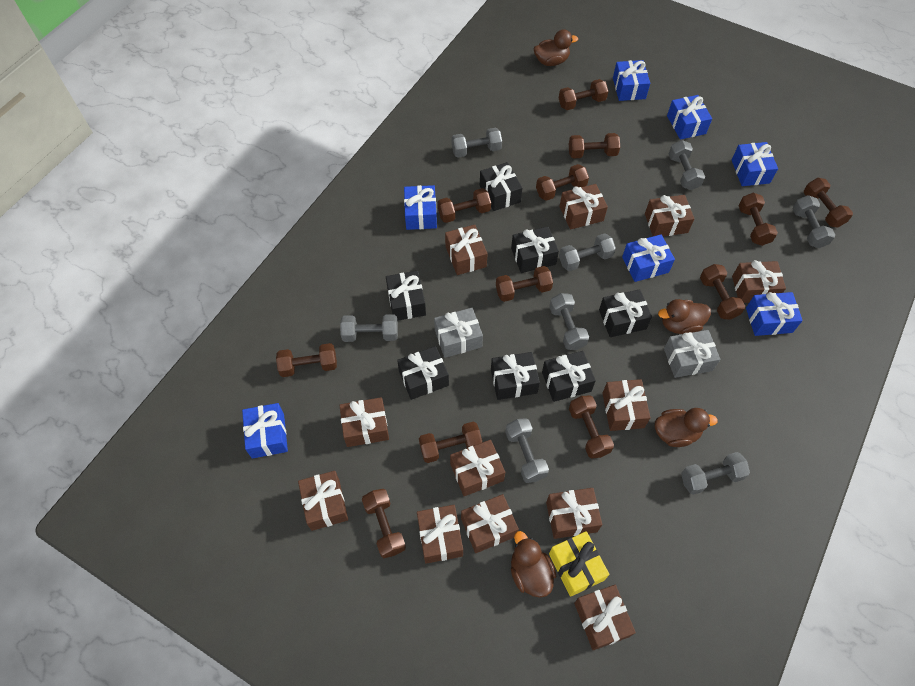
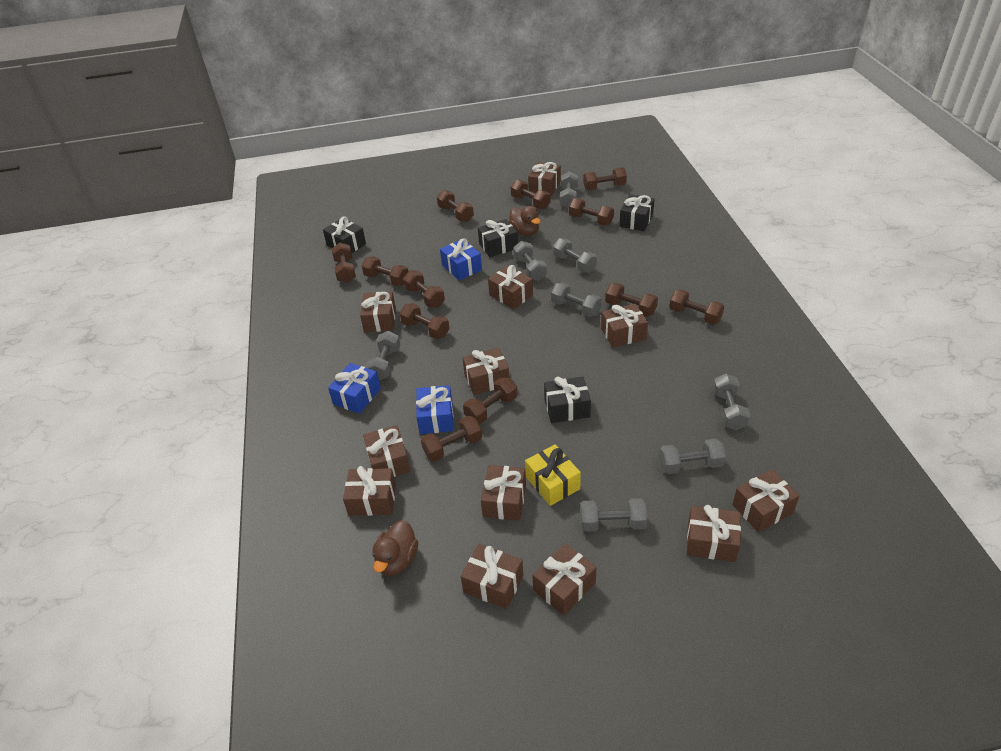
black gift: 7 -> 4
blue gift: 7 -> 3
brown duck: 4 -> 2
grey gift: 2 -> 0

